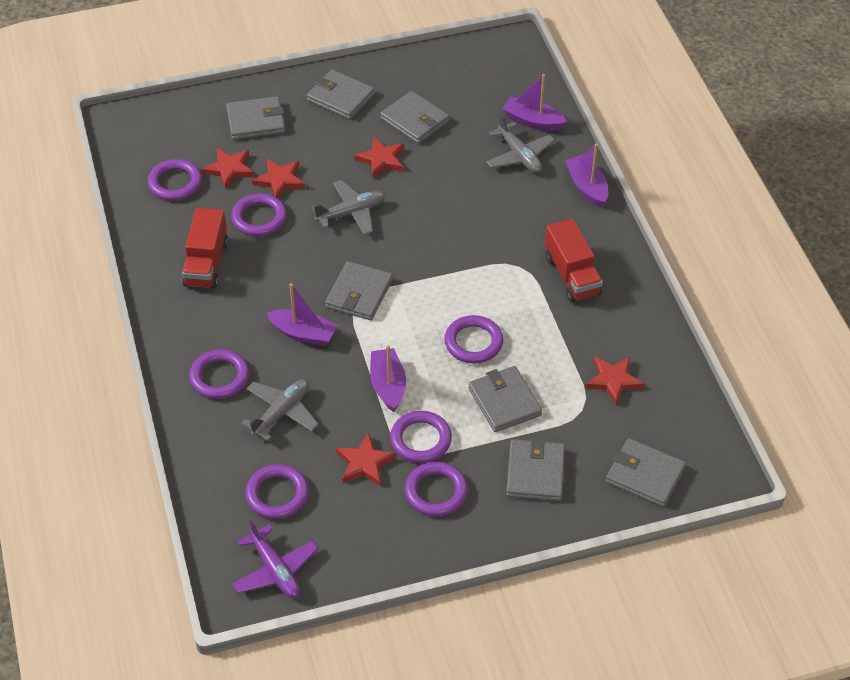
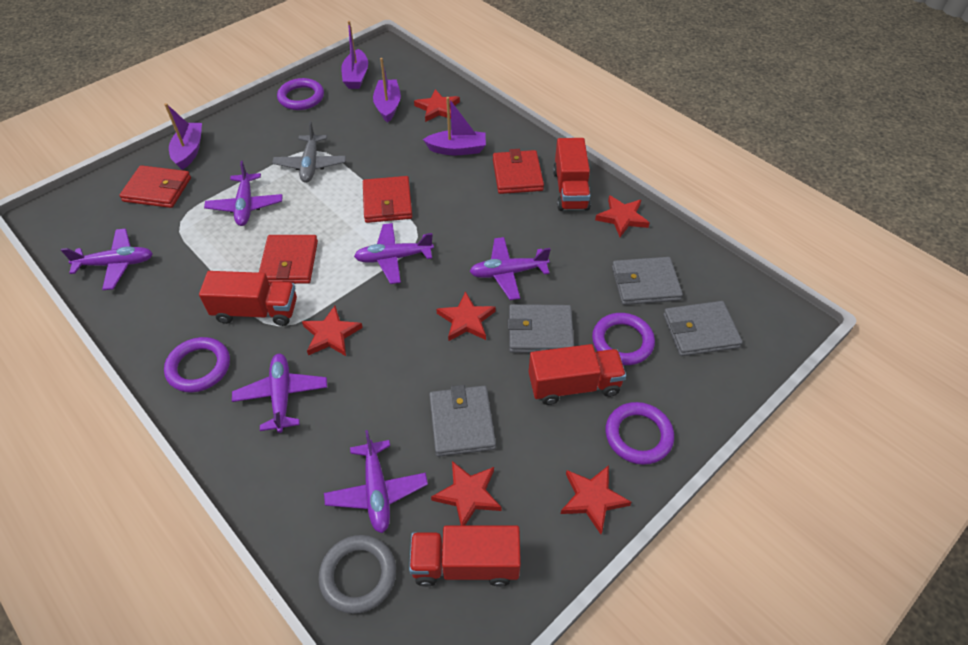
grey plane: 3 -> 1
grey ring: 0 -> 1
grey wallet: 7 -> 4
purple plane: 1 -> 6
purple ring: 7 -> 4
red star: 5 -> 6
red truck: 2 -> 4
red wallet: 0 -> 4

